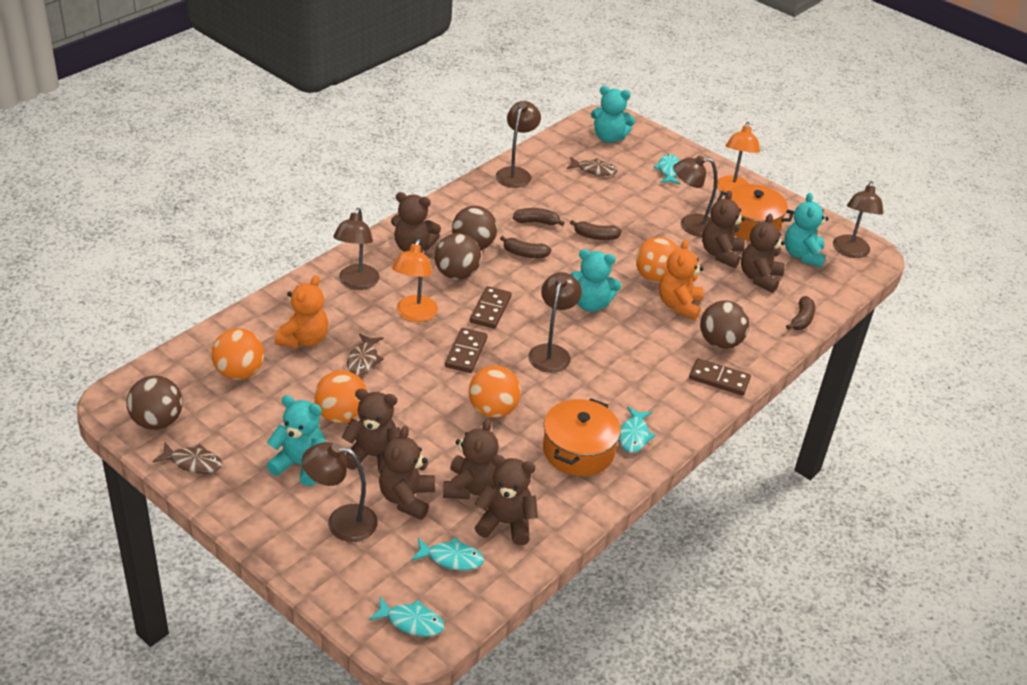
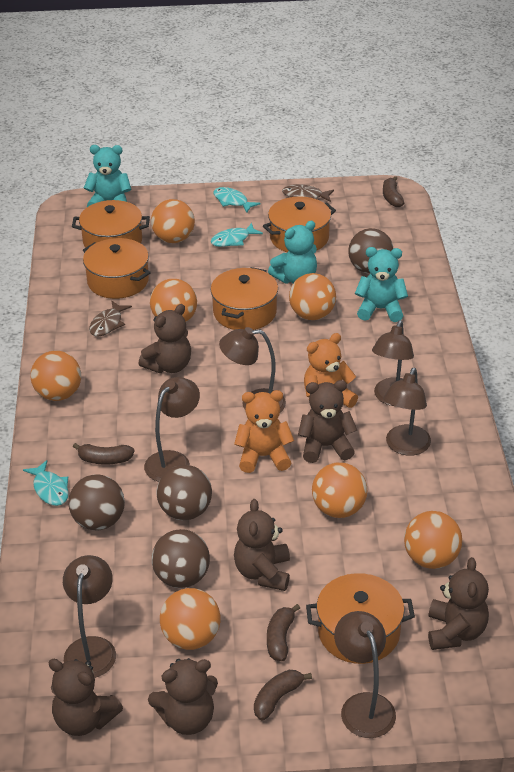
brown domino: 3 -> 0
brown fish: 3 -> 2
brown teddy bear: 7 -> 6
orange ball: 4 -> 7
orange lamp: 2 -> 0
orange pot: 2 -> 5
turquoise fish: 4 -> 3
turquoise teddy bear: 4 -> 3

